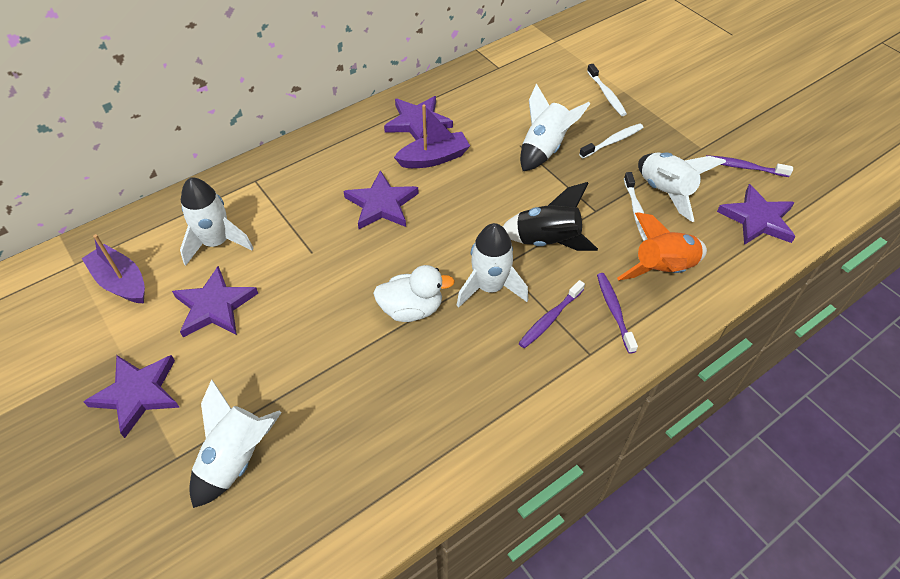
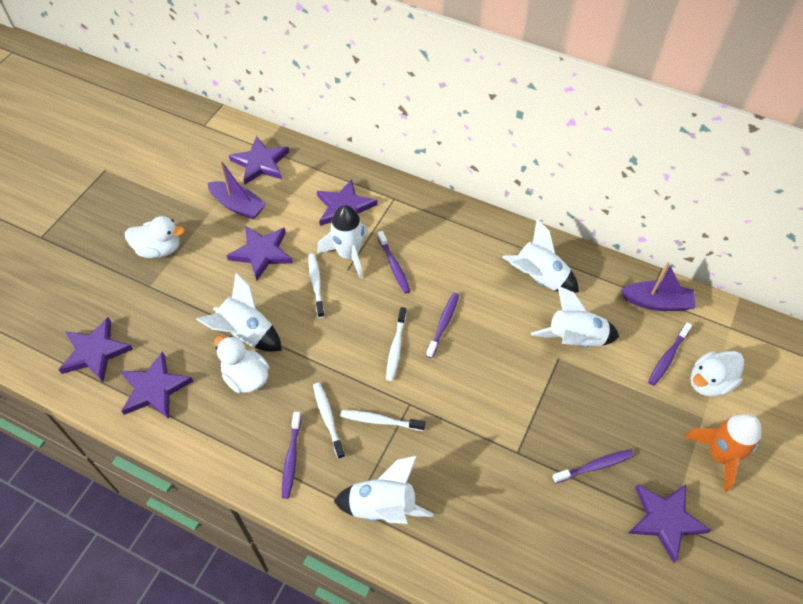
black rocket: 1 -> 0
purple star: 5 -> 6
purple toothbrush: 3 -> 5
white duck: 1 -> 3
white toothbrush: 3 -> 4

